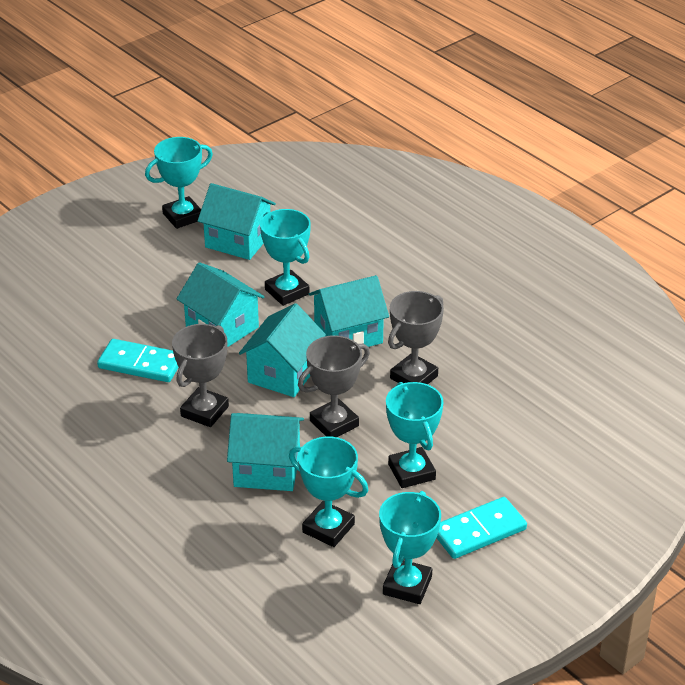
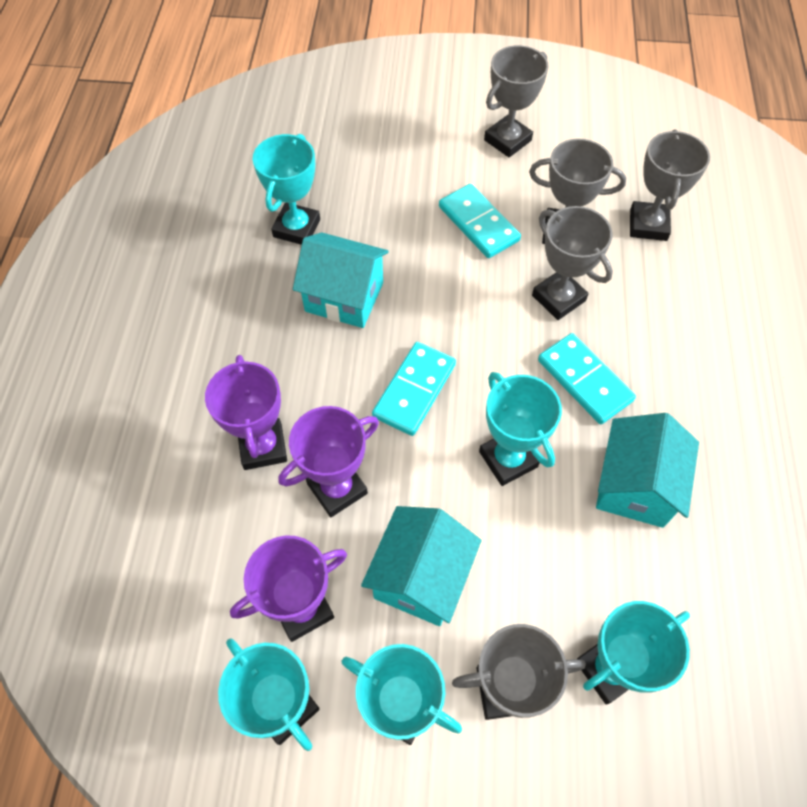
grey trophy: 3 -> 5
purple trophy: 0 -> 3
turquoise domino: 2 -> 3
turquoise house: 5 -> 3

